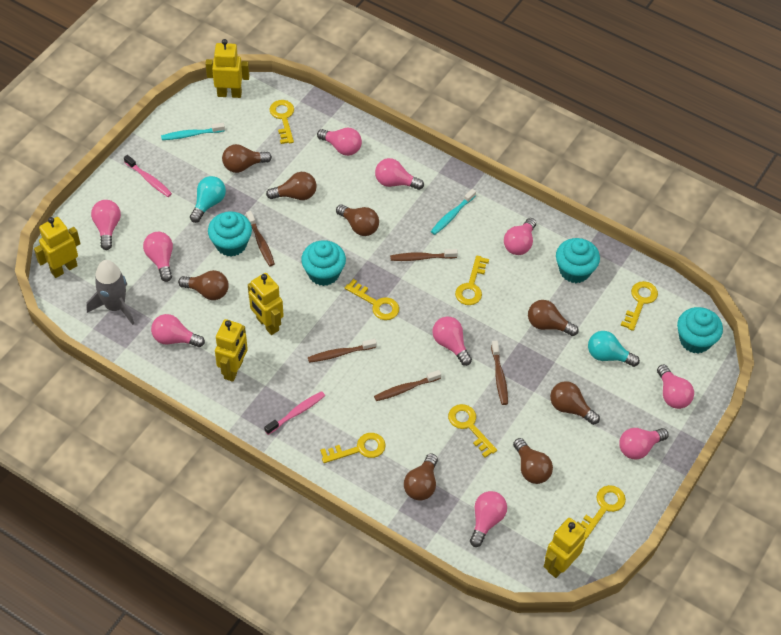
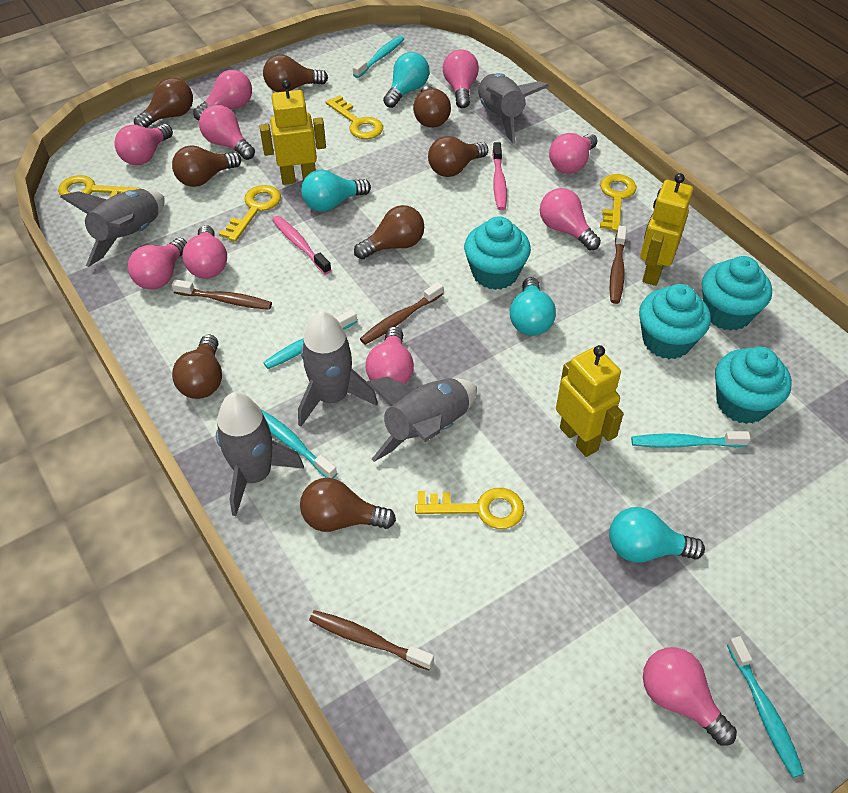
brown toothbrush: 5 -> 4
grey rocket: 1 -> 5
turquoise light bulb: 2 -> 4
turquoise toothbrush: 2 -> 5
yellow key: 7 -> 5
yellow robot: 5 -> 3

